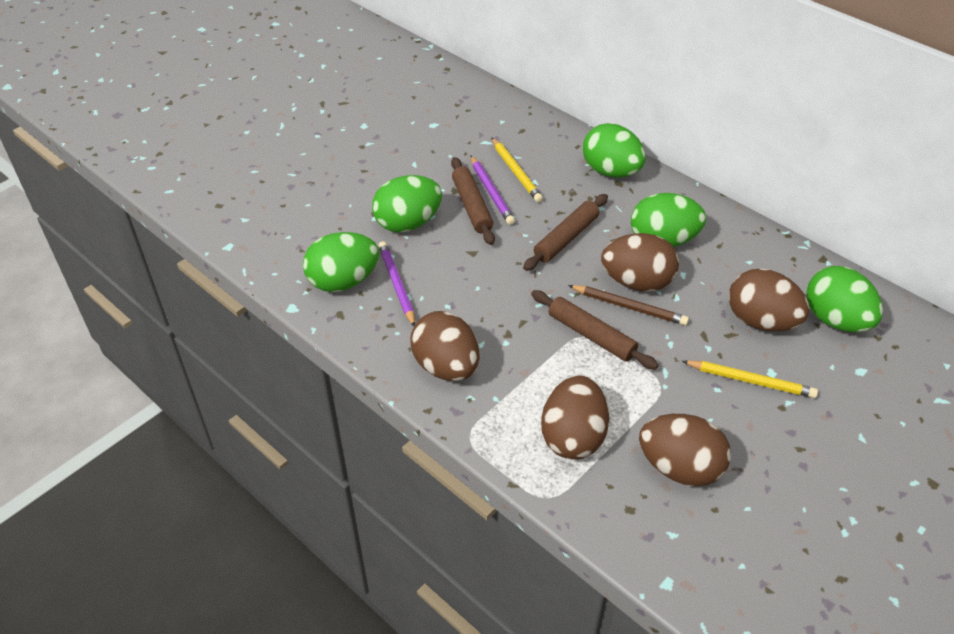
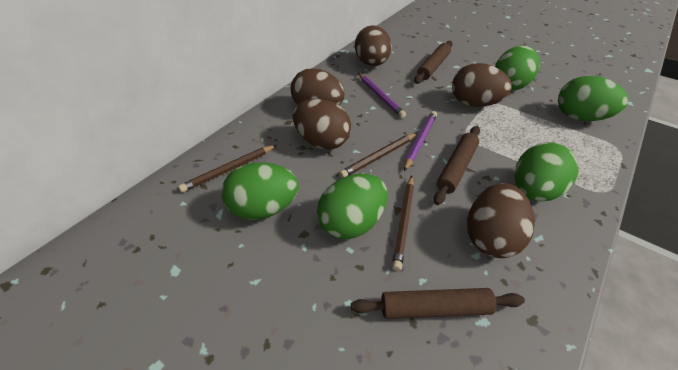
brown pencil: 1 -> 3
yellow pencil: 2 -> 0

